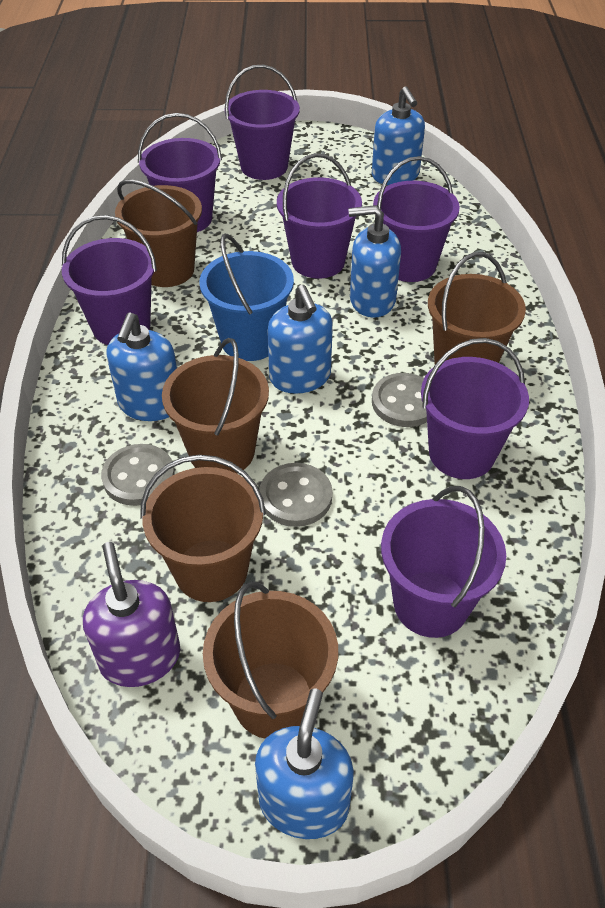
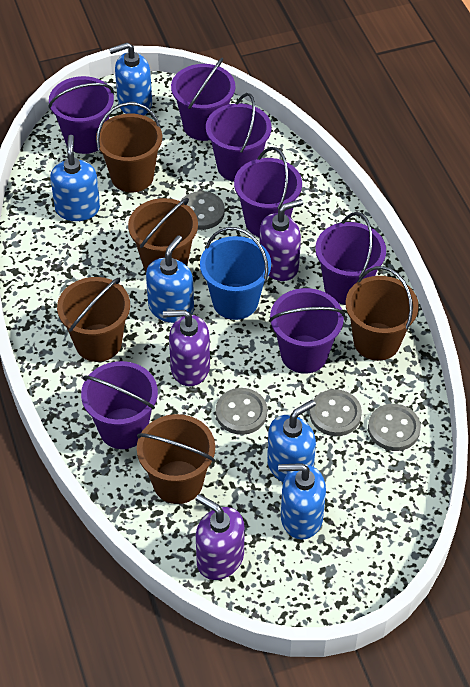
grey button: 3 -> 4
purple soap dispenser: 1 -> 3

